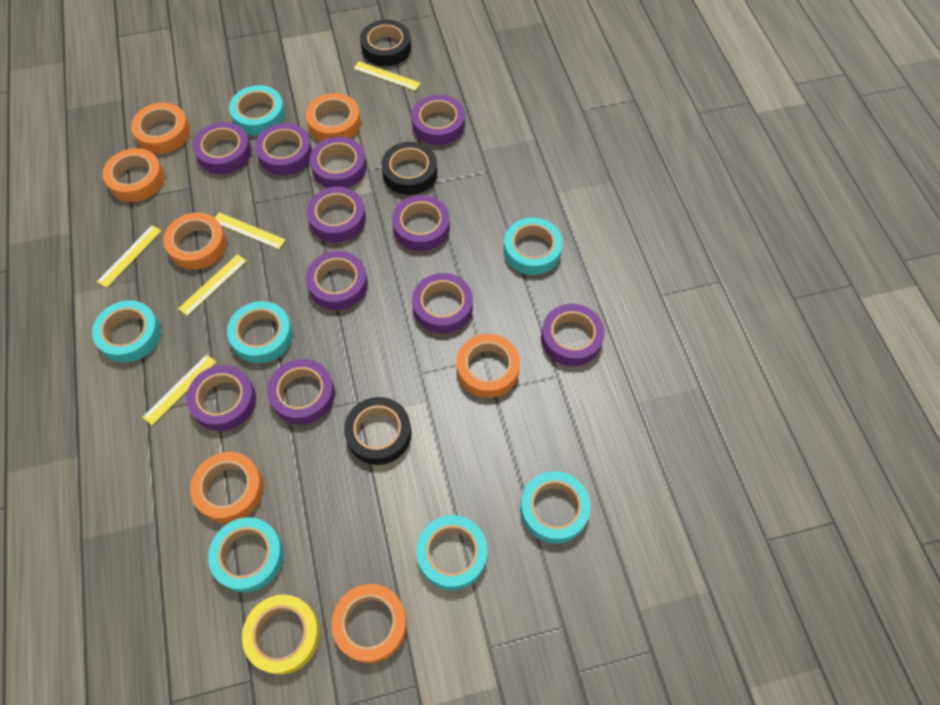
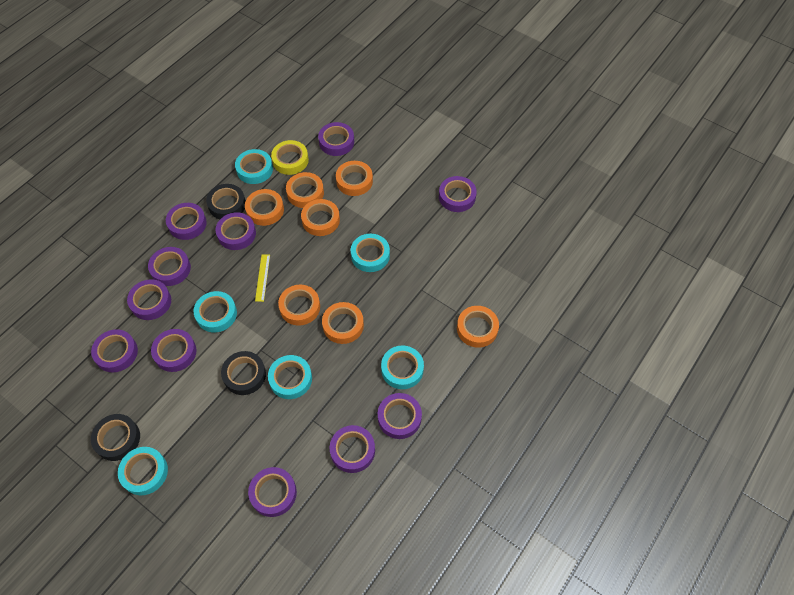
turquoise tape: 7 -> 6
yellow ruler: 5 -> 1

